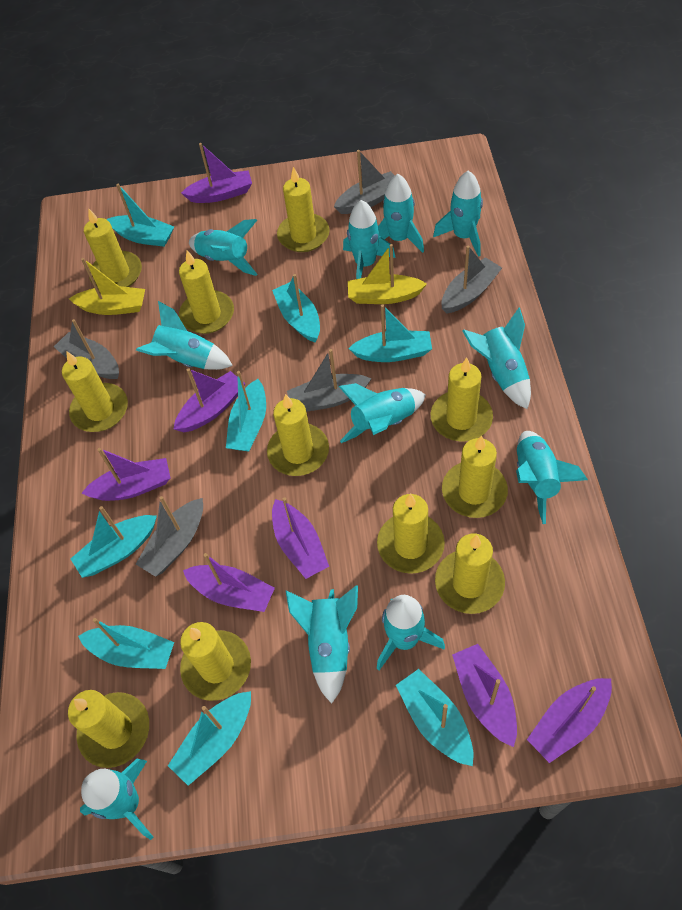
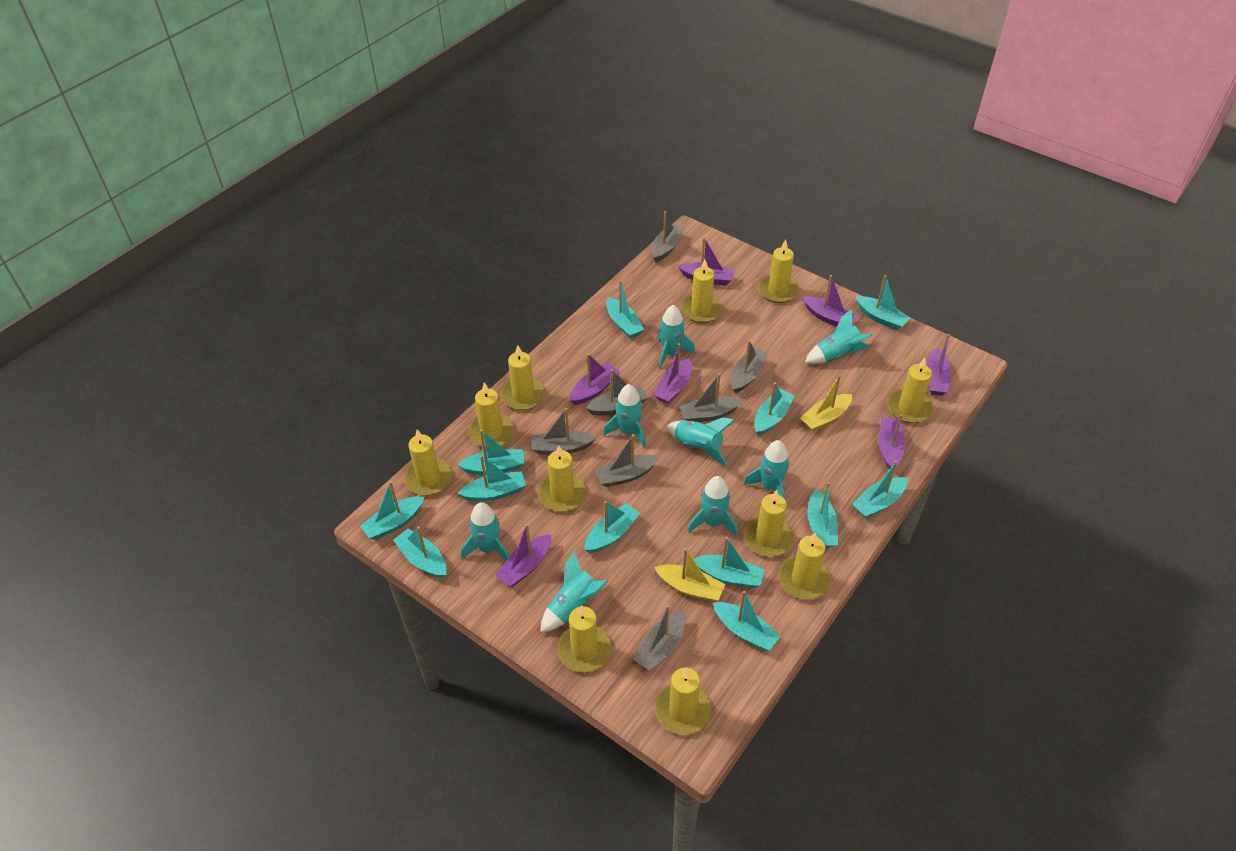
grey boat: 5 -> 7
turquoise boat: 8 -> 12
turquoise rocket: 11 -> 8

